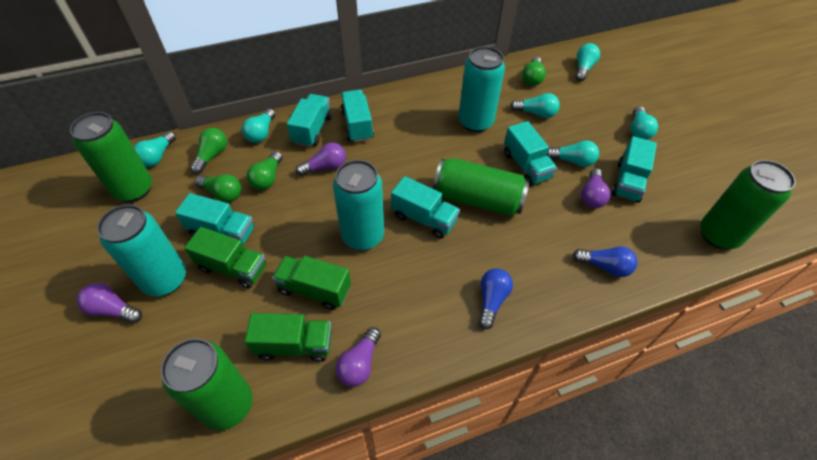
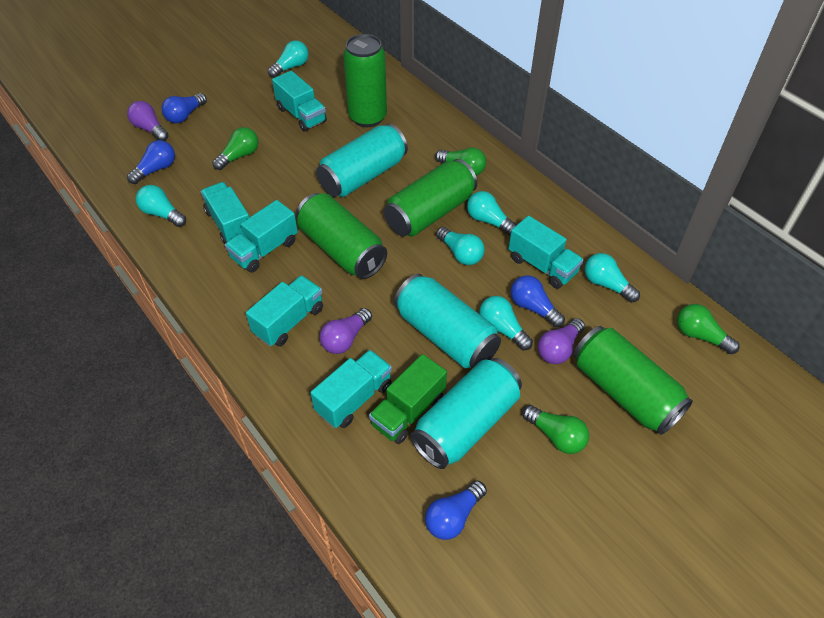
blue light bulb: 2 -> 4
green truck: 3 -> 1
purple light bulb: 4 -> 3

